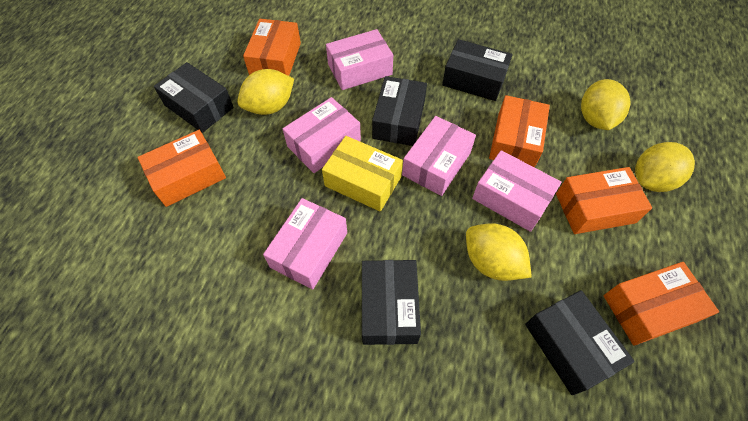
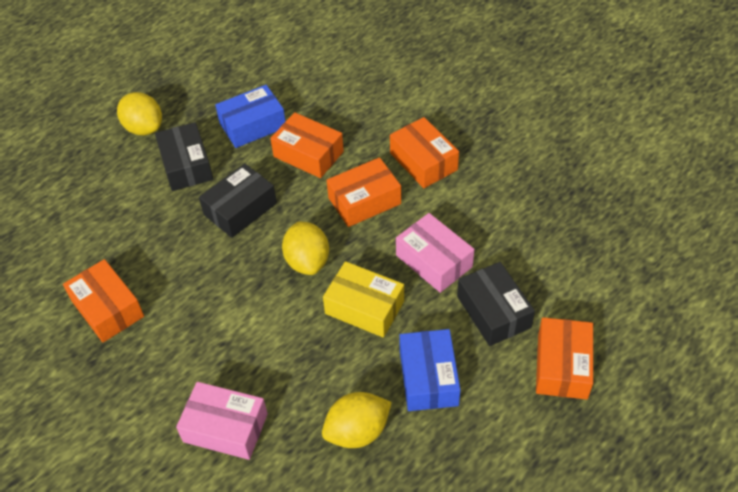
black box: 5 -> 3
blue box: 0 -> 2
pink box: 5 -> 2
yellow lemon: 4 -> 3

